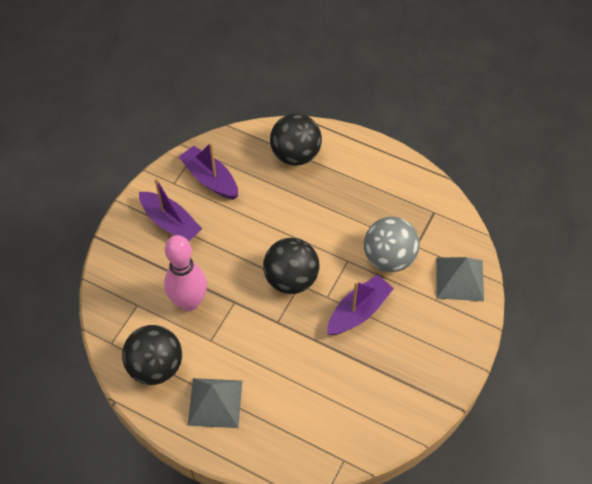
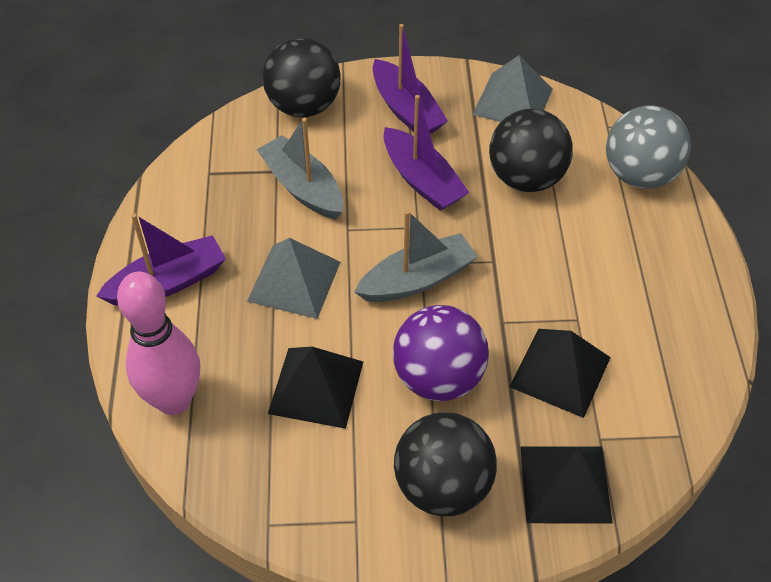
black pyramid: 0 -> 3
grey boat: 0 -> 2
purple ball: 0 -> 1

